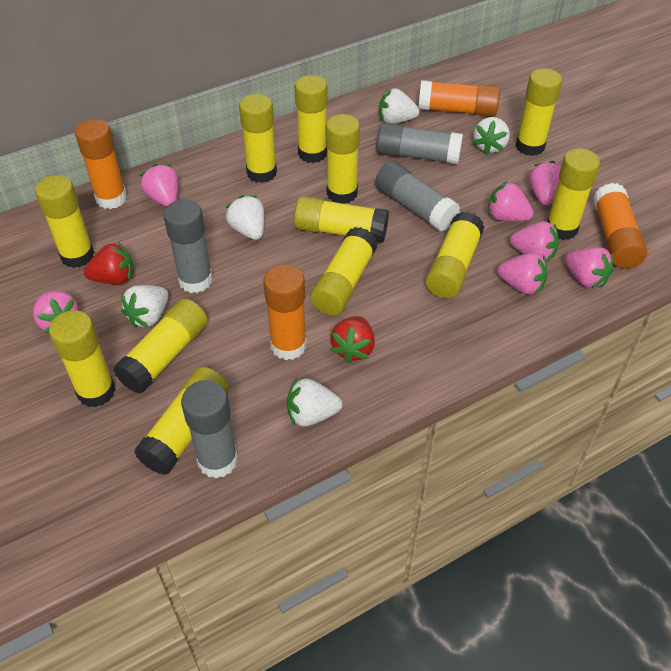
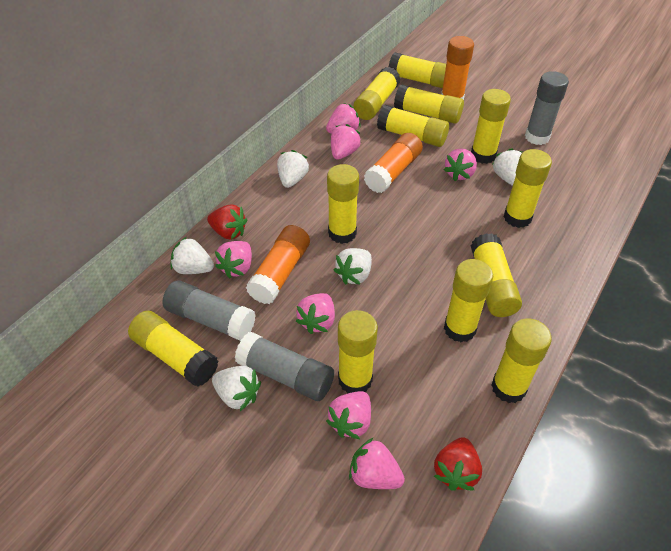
grey glue stick: 4 -> 3
orange glue stick: 4 -> 3

